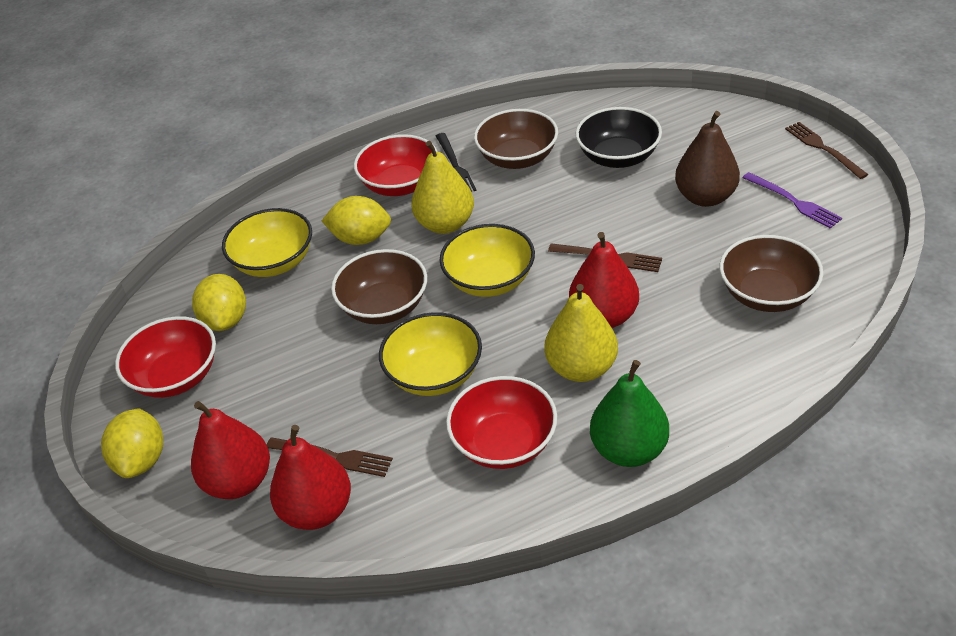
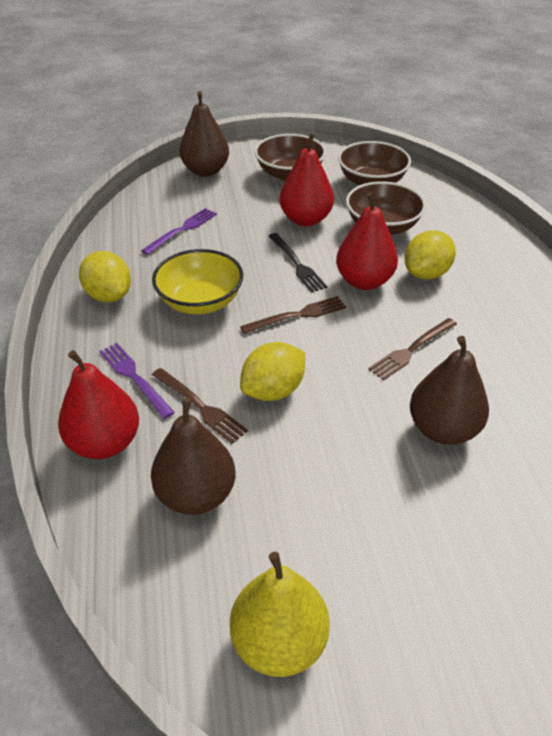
black bowl: 1 -> 0
brown pear: 1 -> 3
green pear: 1 -> 0
purple fork: 1 -> 2
red bowl: 3 -> 0
yellow bowl: 3 -> 1
yellow pear: 2 -> 1

